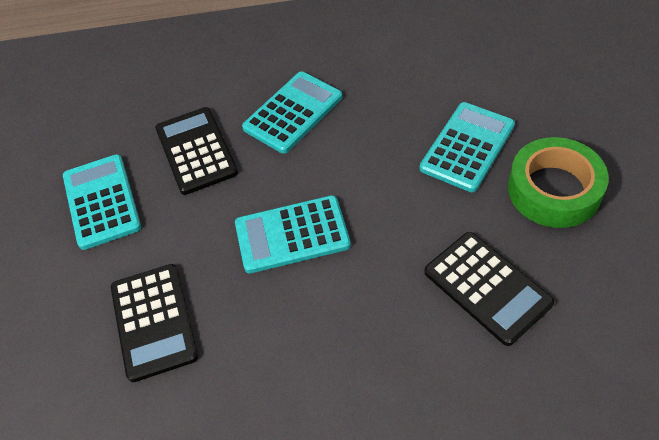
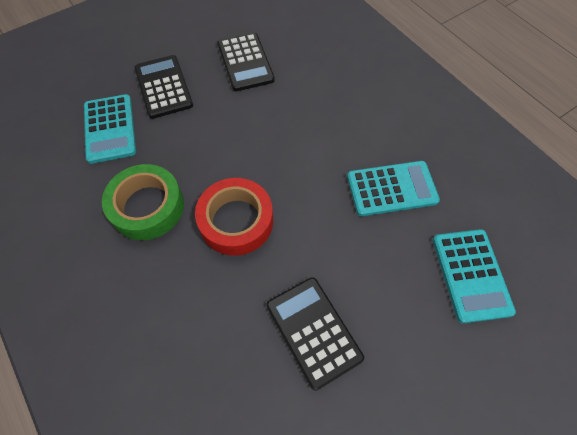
red tape: 0 -> 1
turquoise calculator: 4 -> 3

